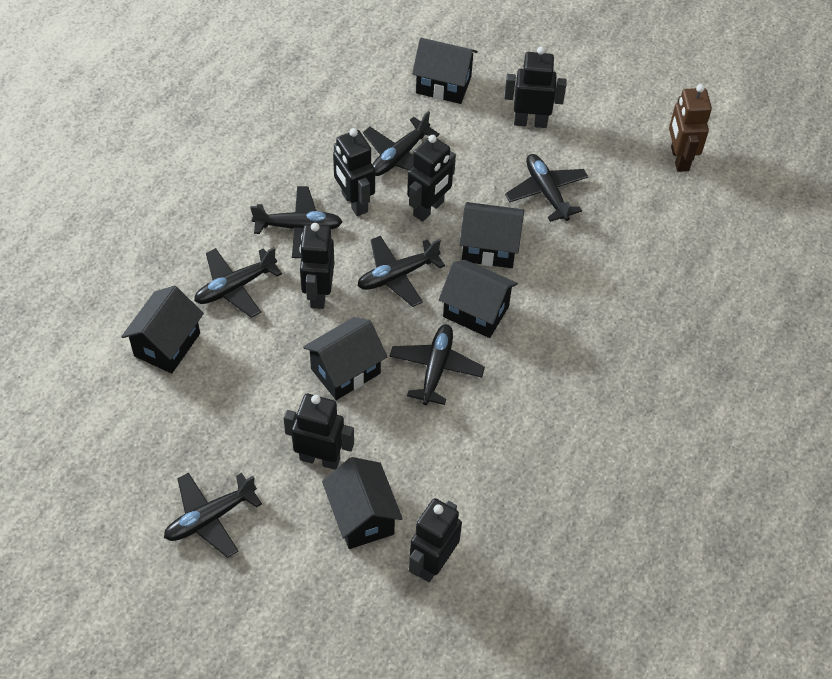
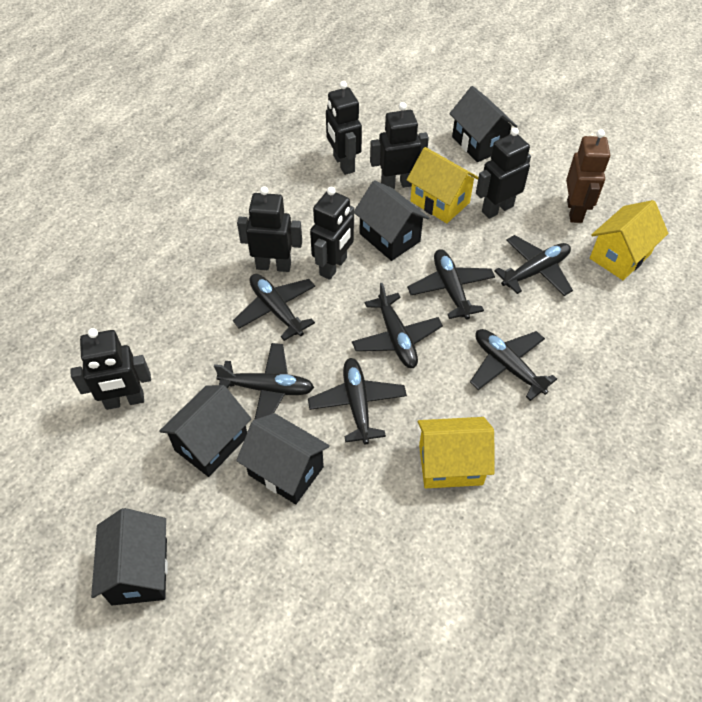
black house: 6 -> 5
yellow house: 0 -> 3

